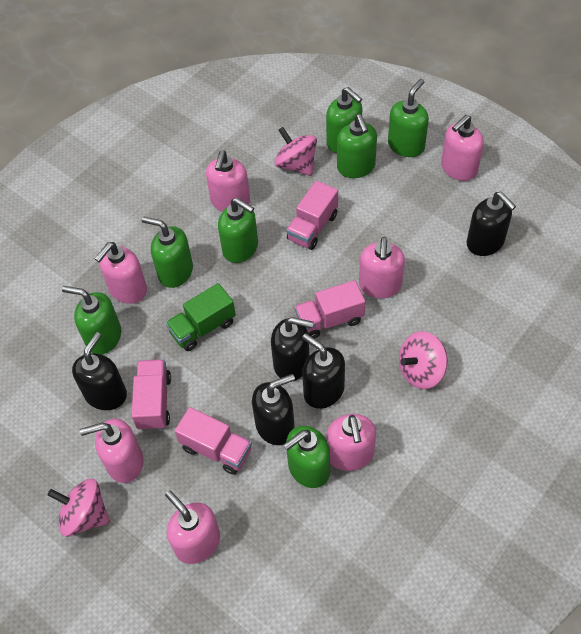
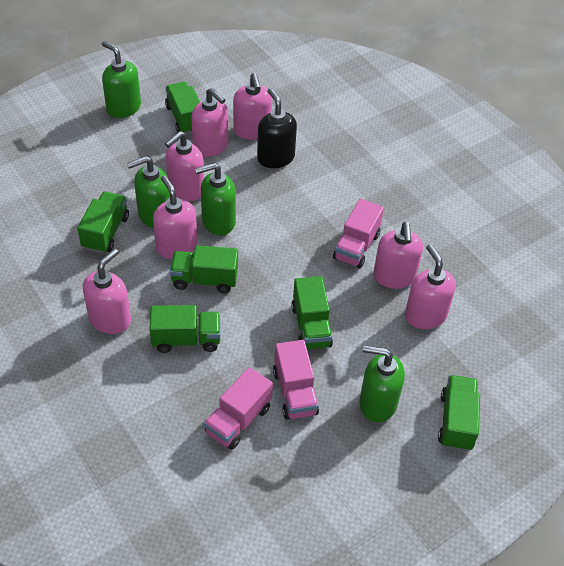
black soap dispenser: 5 -> 1
green soap dispenser: 7 -> 4
green truck: 1 -> 6
pink spinning top: 3 -> 0
pink truck: 4 -> 3

